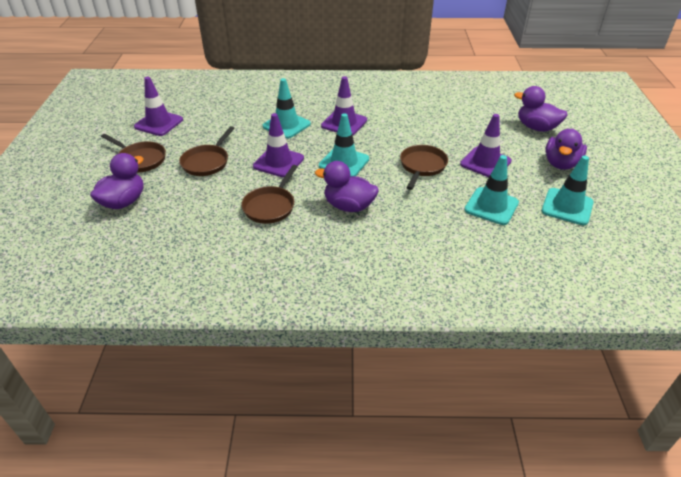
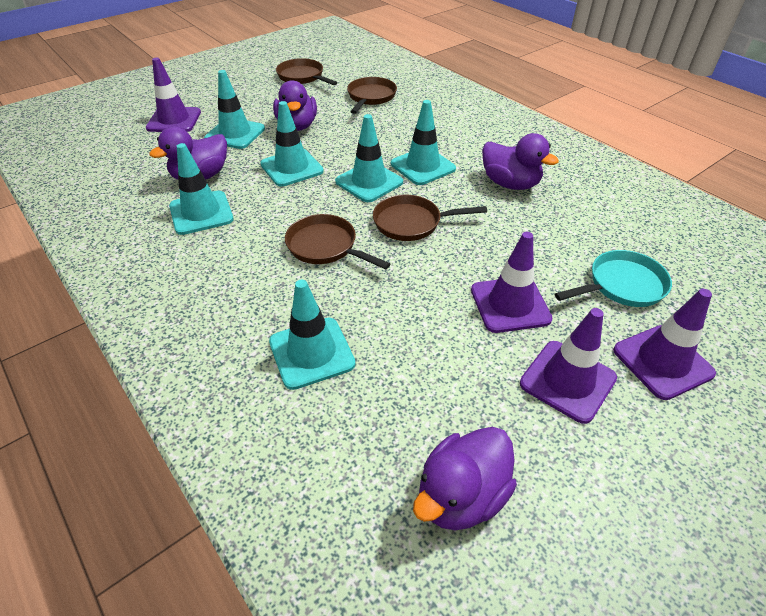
turquoise pan: 0 -> 1
turquoise traffic cone: 4 -> 6

